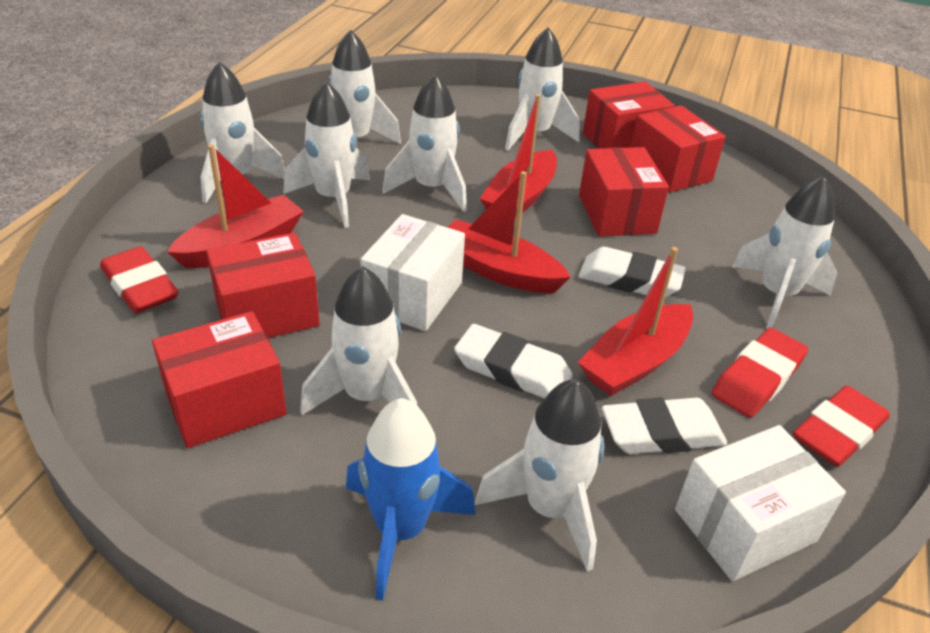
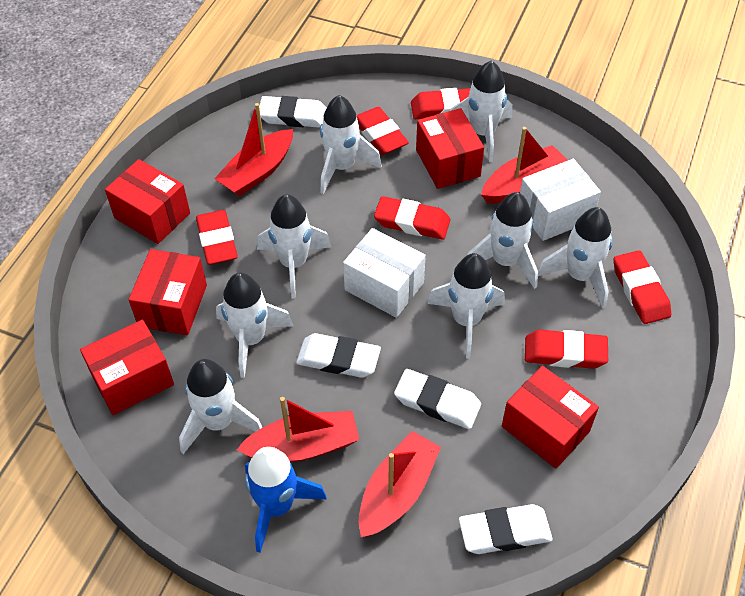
red eraser: 3 -> 6
white eraser: 3 -> 4

